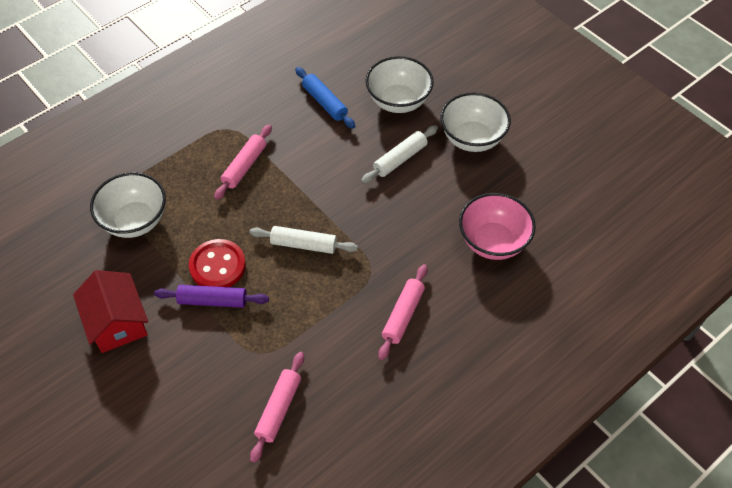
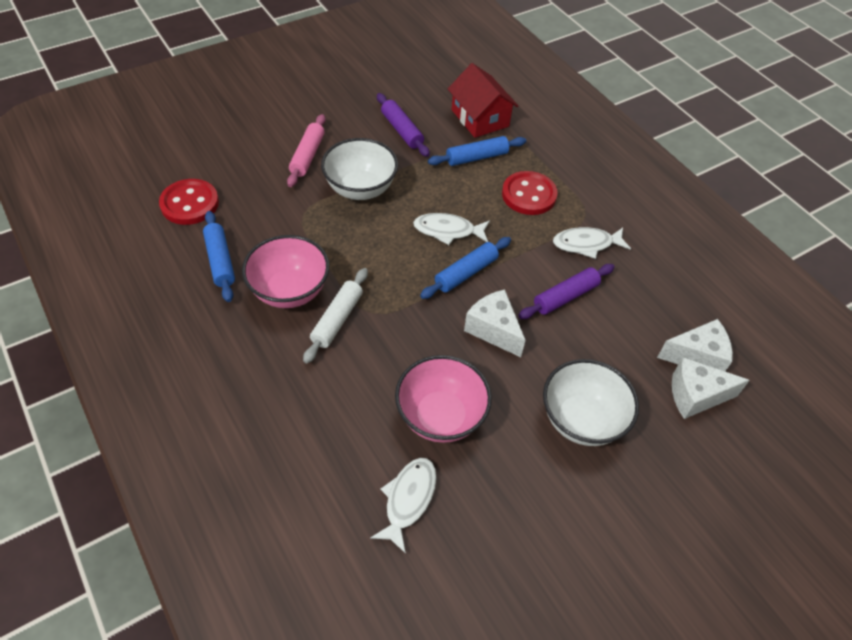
blue rolling pin: 1 -> 3
pink bowl: 1 -> 2
pink rolling pin: 3 -> 1
purple rolling pin: 1 -> 2
red button: 1 -> 2
white bowl: 3 -> 2
white cheese: 0 -> 3
white fish: 0 -> 3
white rolling pin: 2 -> 1

